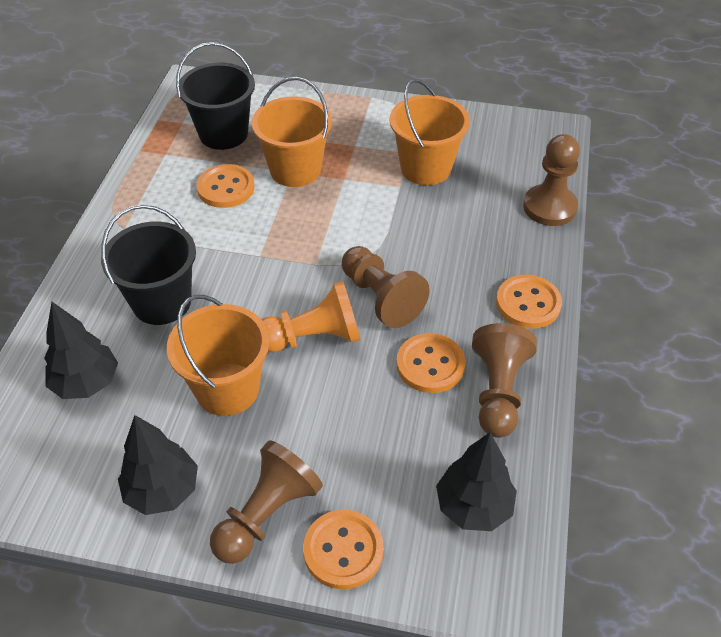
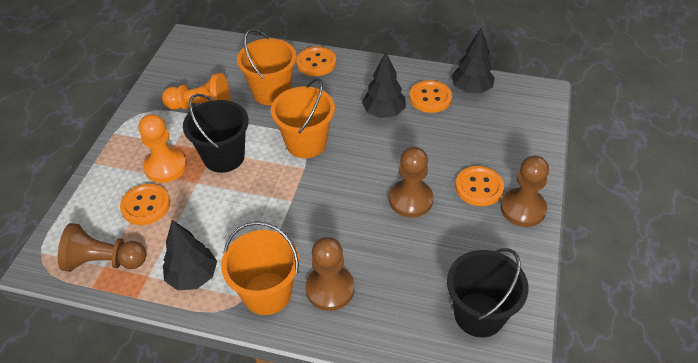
orange pawn: 1 -> 2

